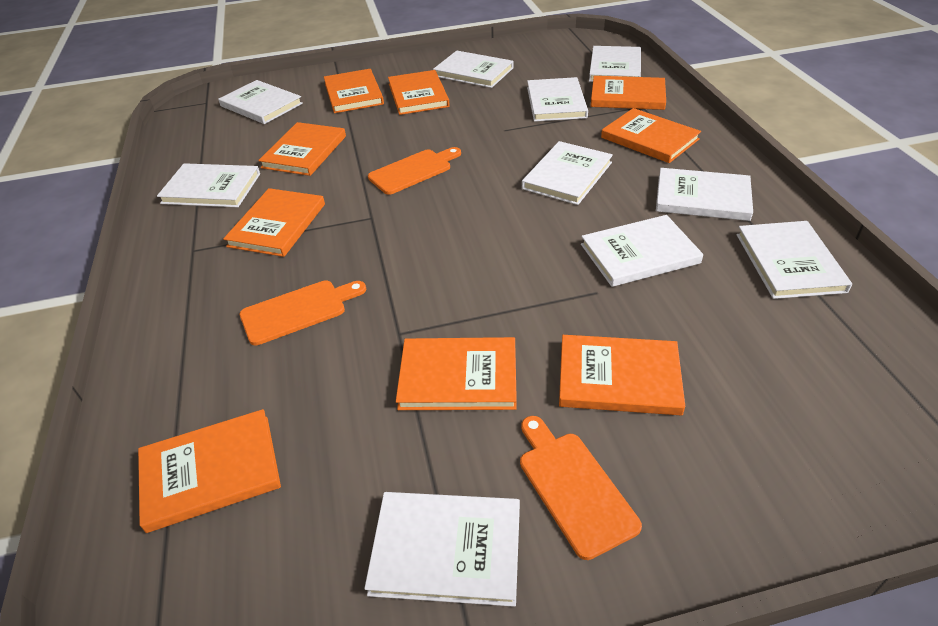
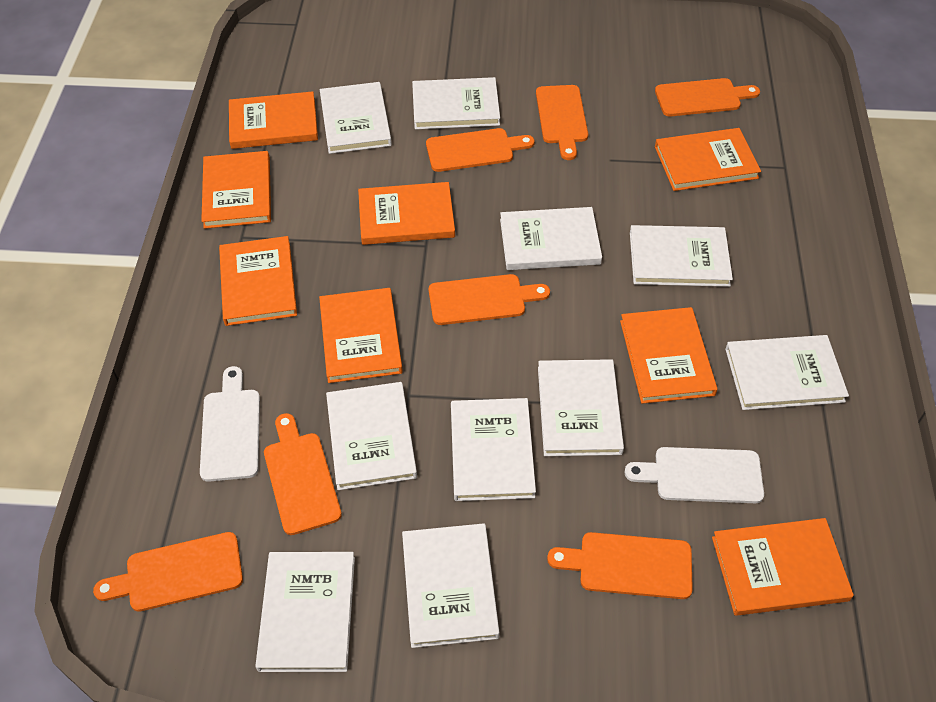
orange book: 9 -> 8
orange cutting board: 3 -> 7
white cutting board: 0 -> 2

